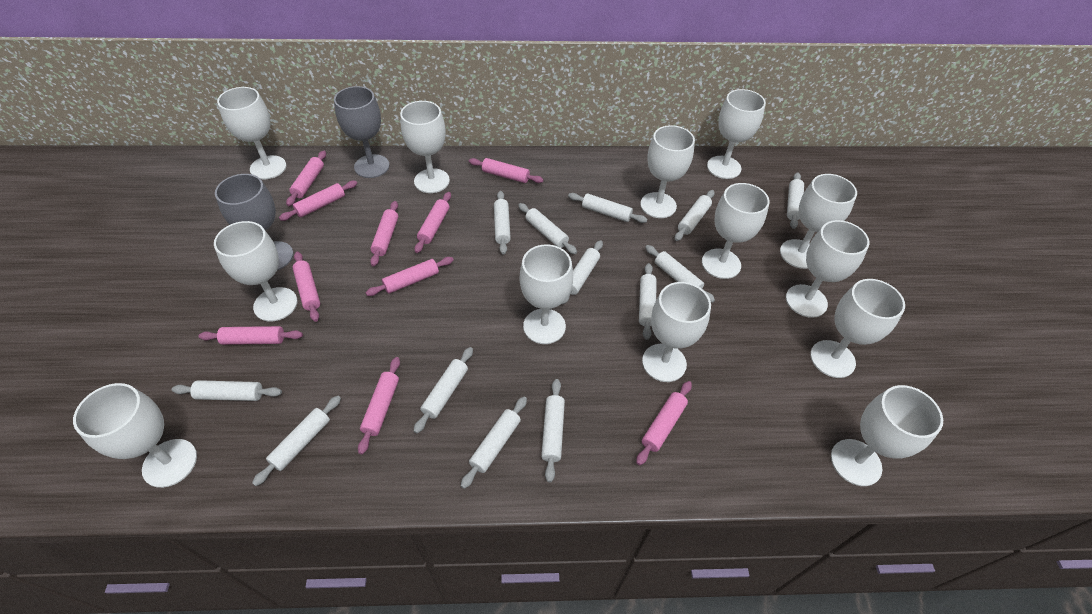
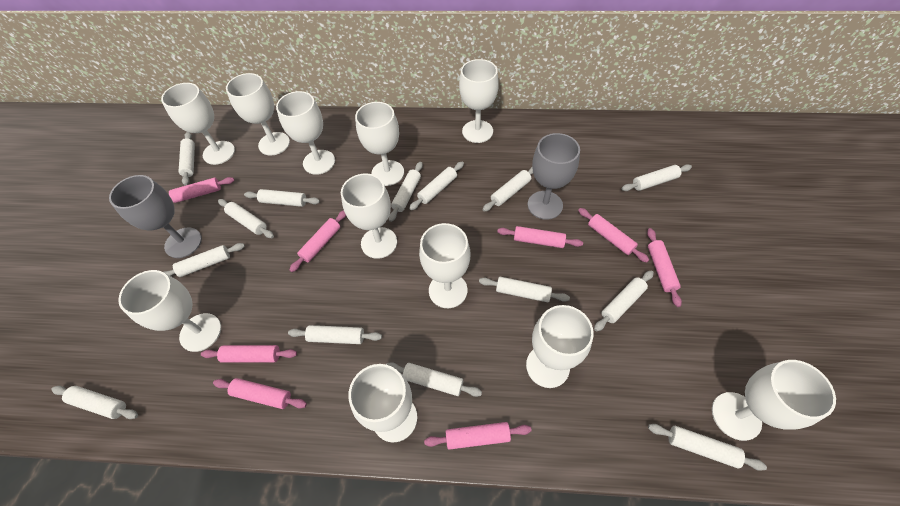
pink rolling pin: 10 -> 8
white goblet: 13 -> 11
white rolling pin: 13 -> 14

